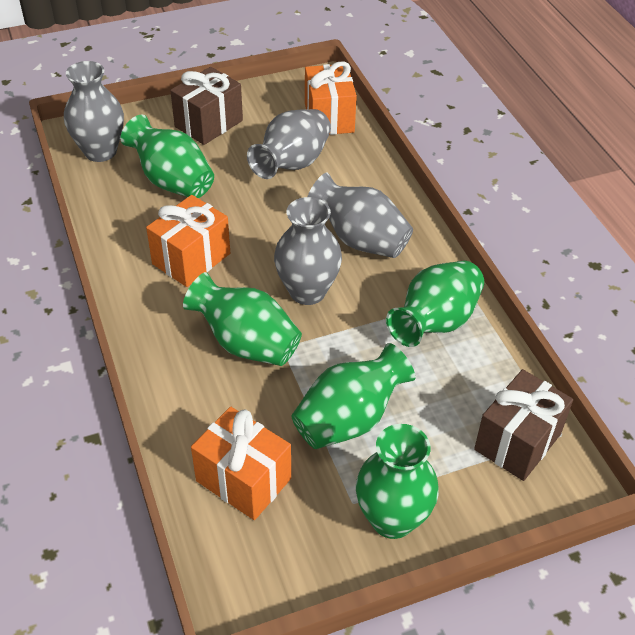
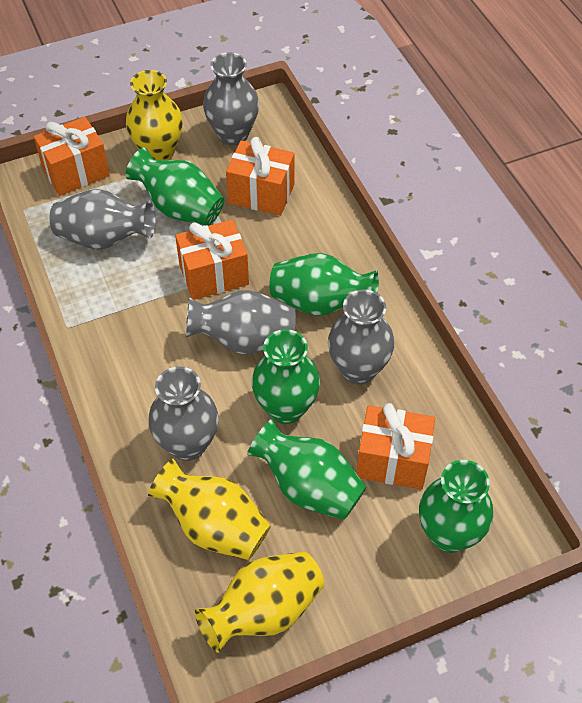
brown gift: 2 -> 0
grey vase: 4 -> 5
orange gift: 3 -> 4
yellow vase: 0 -> 3

